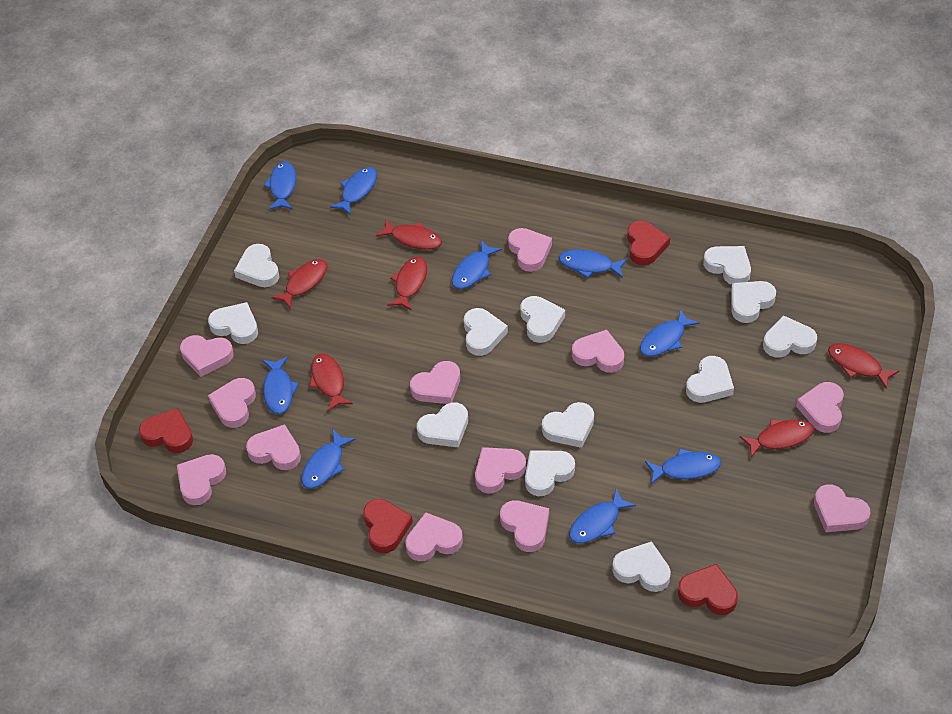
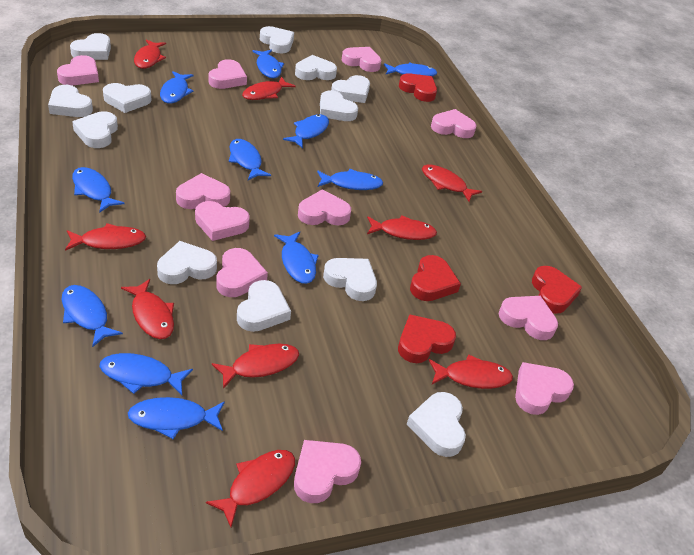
blue fish: 9 -> 11
pink heart: 12 -> 11
red fish: 6 -> 9

